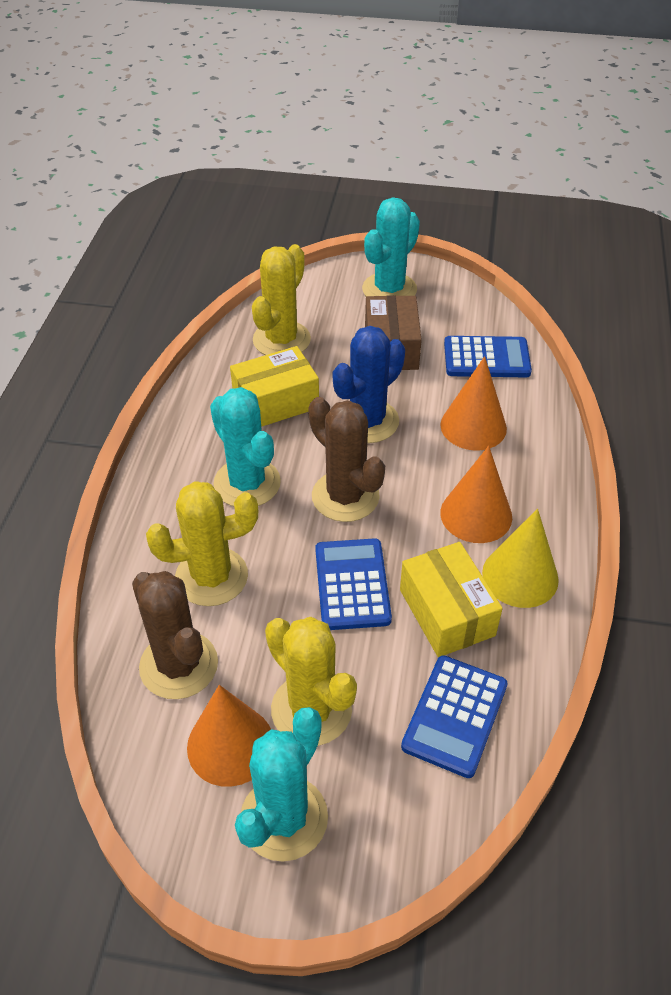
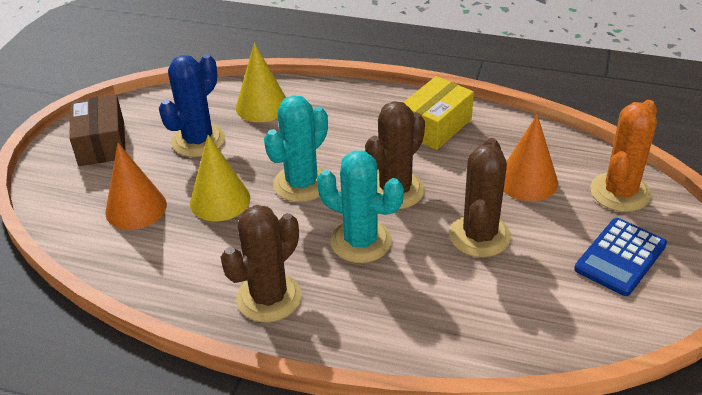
blue calculator: 3 -> 1
brown cactus: 2 -> 3
orange cactus: 0 -> 1
orange cone: 3 -> 2
turquoise cactus: 3 -> 2
yellow box: 2 -> 1
yellow cactus: 3 -> 0
yellow cone: 1 -> 2

